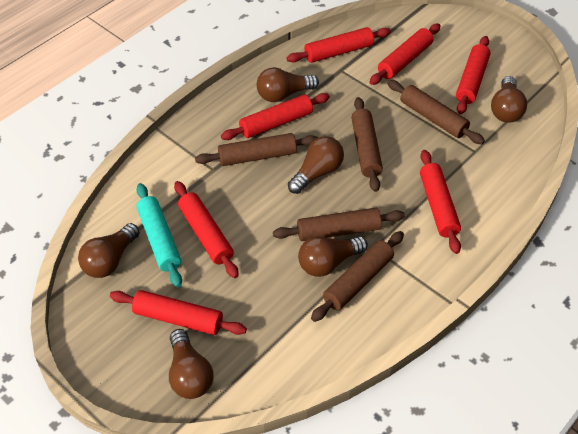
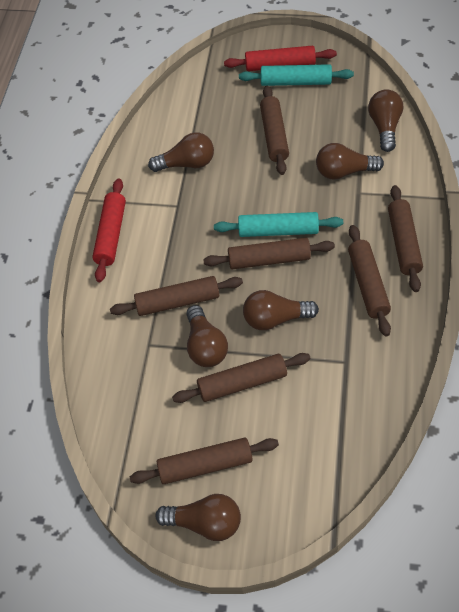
brown rolling pin: 5 -> 7
red rolling pin: 7 -> 2
turquoise rolling pin: 1 -> 2

